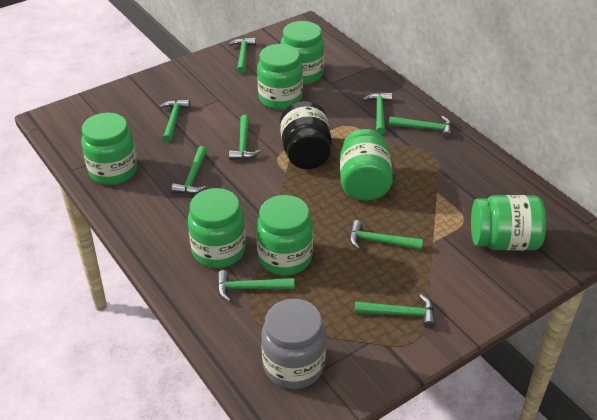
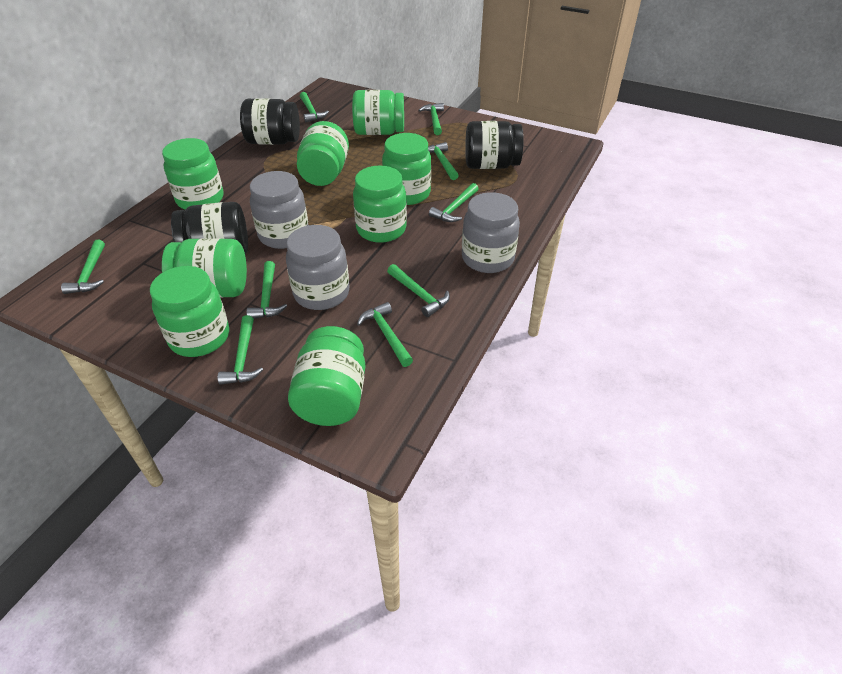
black jar: 1 -> 3
green jar: 7 -> 8
grey jar: 1 -> 3

